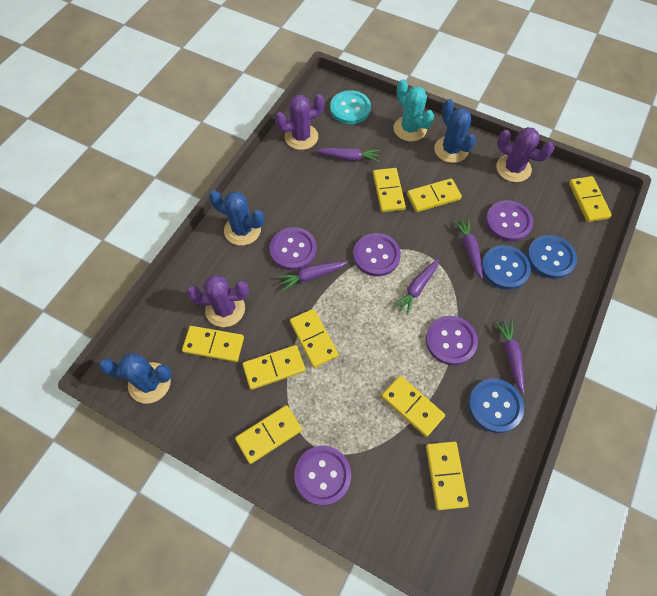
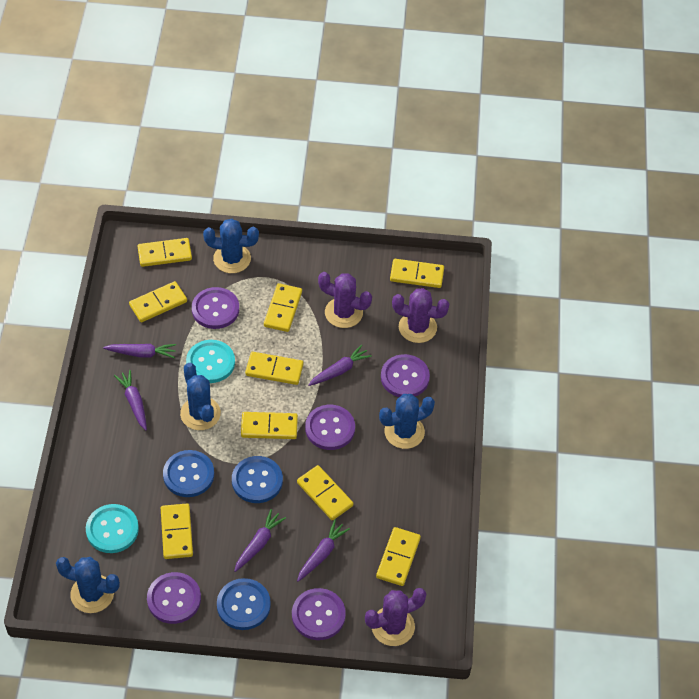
blue cactus: 3 -> 4
turquoise button: 1 -> 2
turquoise cactus: 1 -> 0

